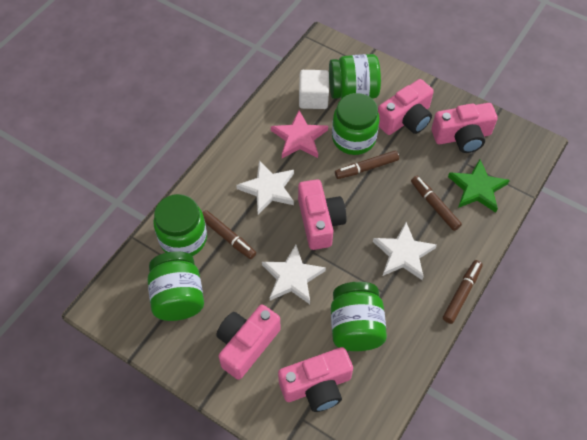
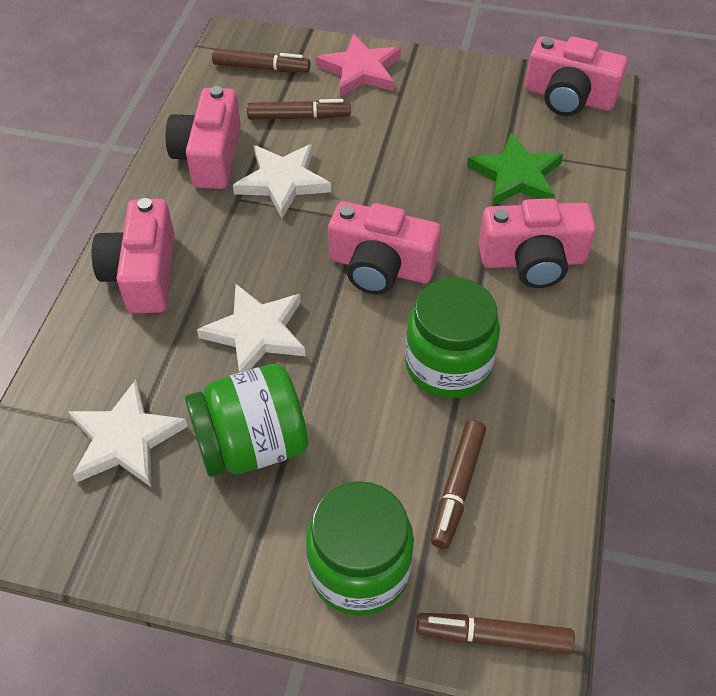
green jar: 5 -> 3
white cube: 1 -> 0

